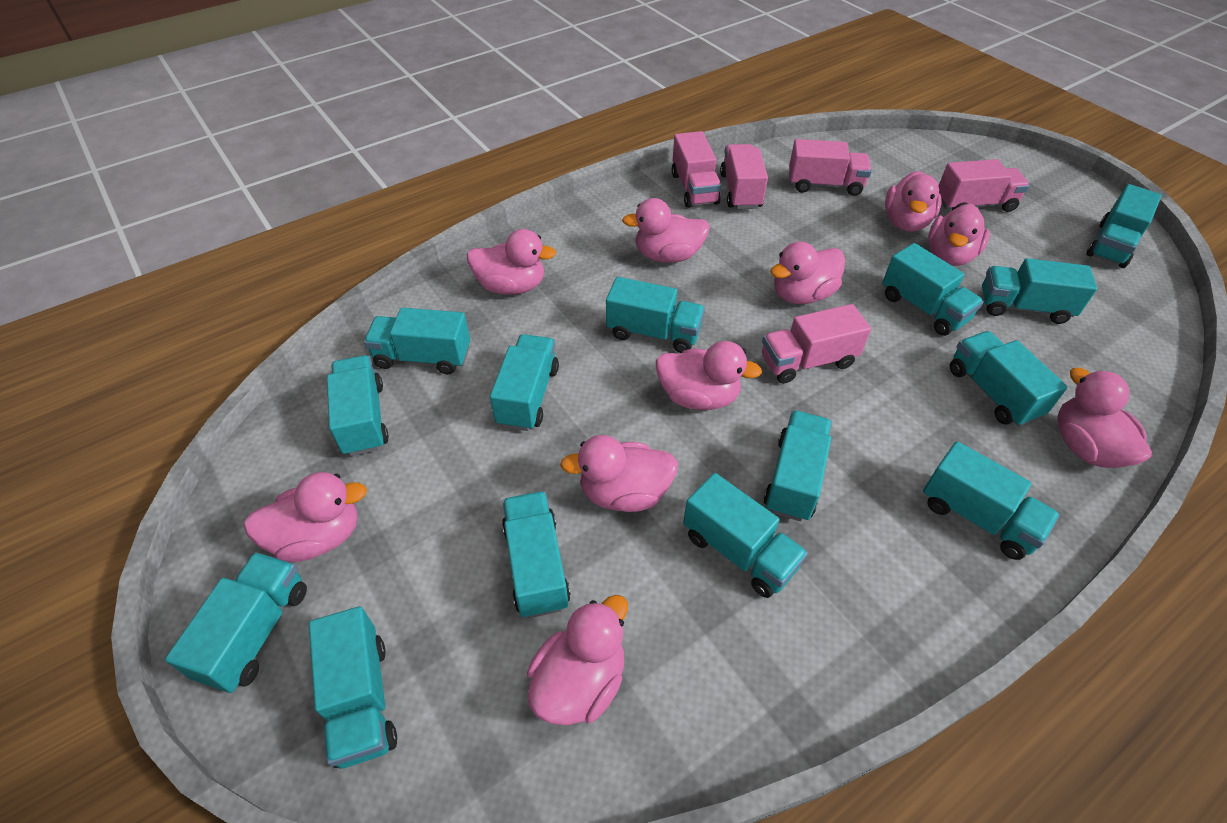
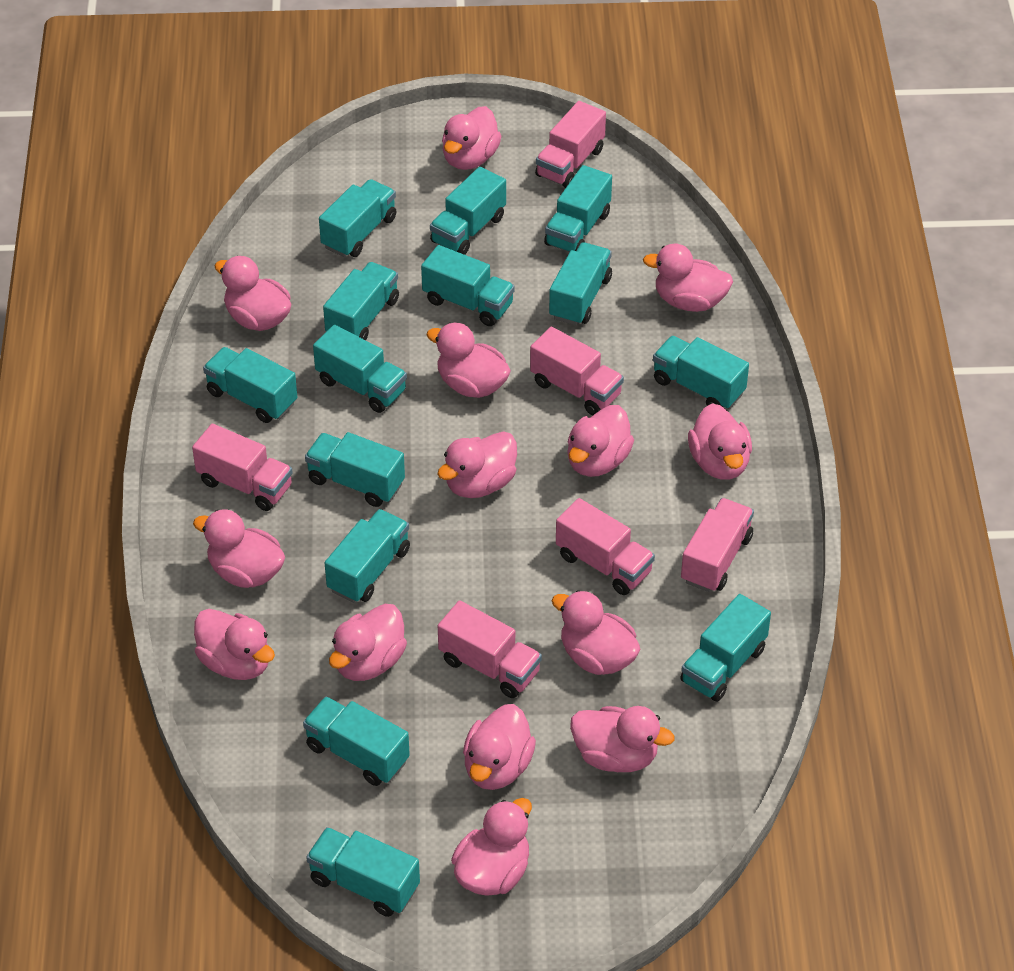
pink duck: 10 -> 14
pink truck: 5 -> 6

